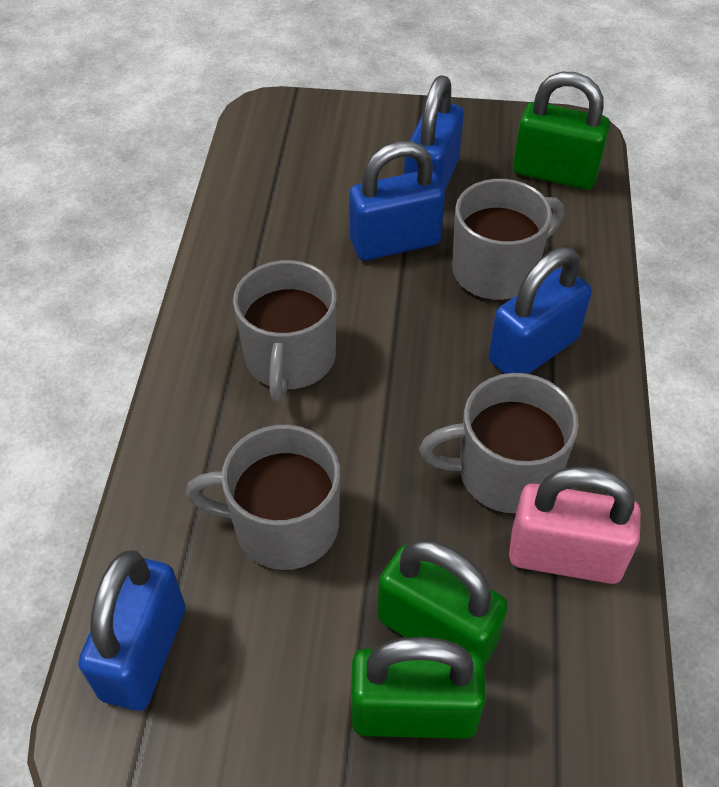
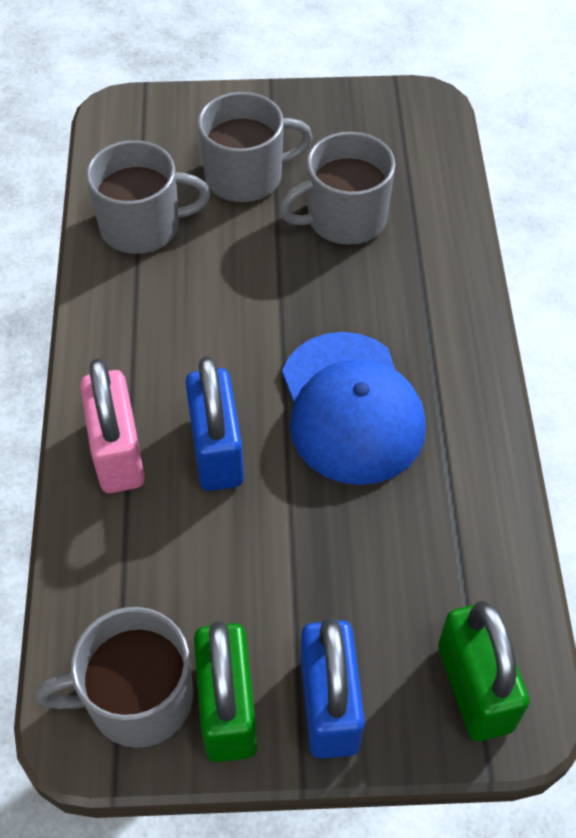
blue cap: 0 -> 1
blue padlock: 4 -> 2
green padlock: 3 -> 2

